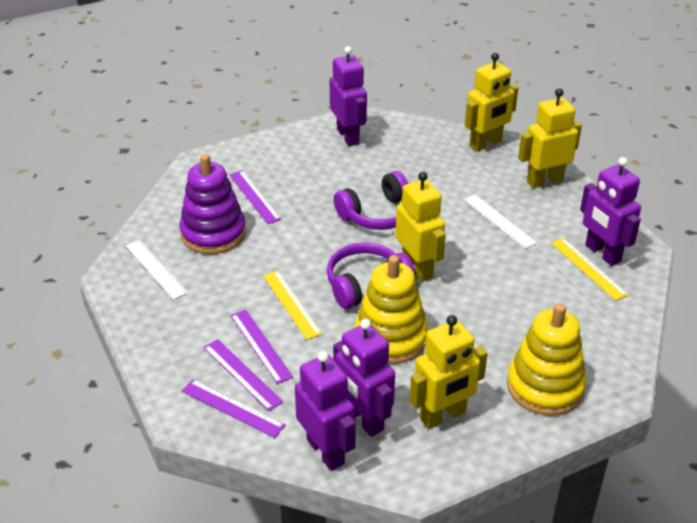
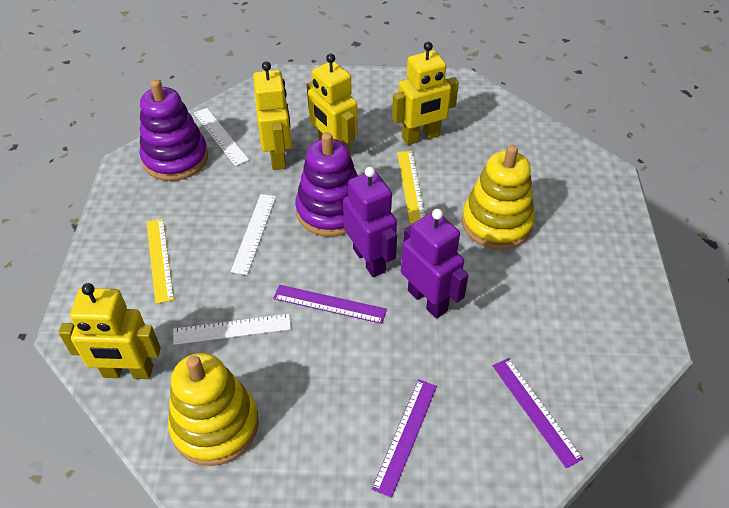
purple headphones: 2 -> 0
purple robot: 4 -> 2
purple ruler: 4 -> 3
purple stacking toy: 1 -> 2
white ruler: 2 -> 3

